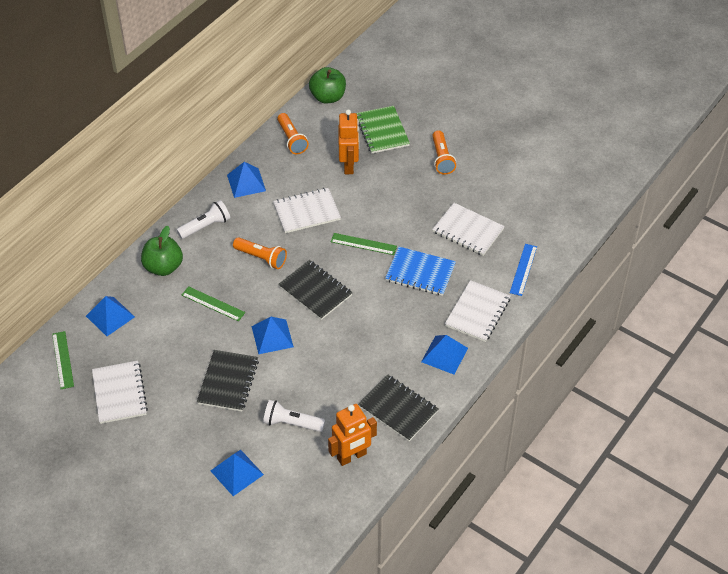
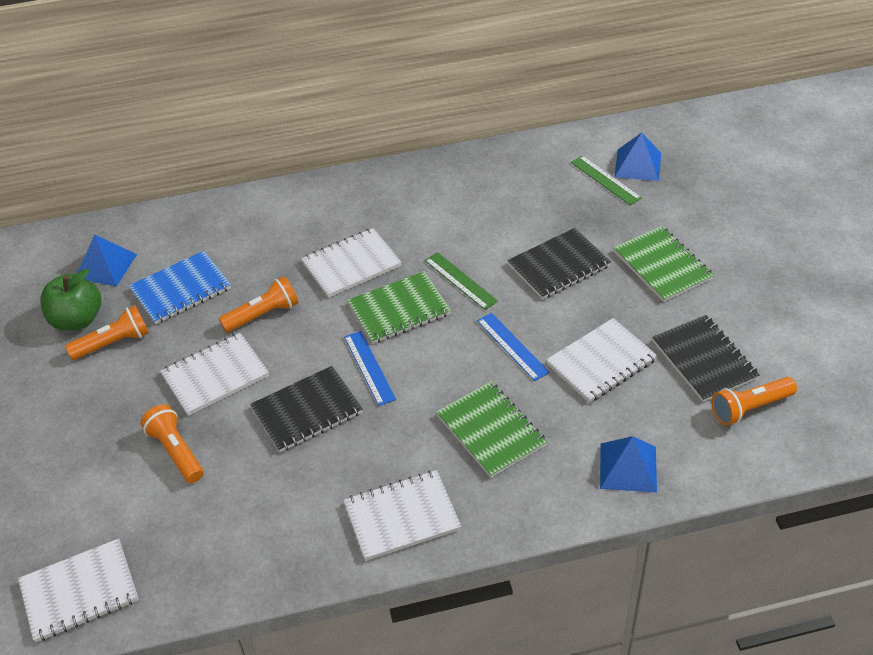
blue pyramid: 5 -> 3
blue ruler: 1 -> 2
green apple: 2 -> 1
green notebook: 1 -> 3
green ruler: 3 -> 2
orange flashlight: 3 -> 4
orange robot: 2 -> 0
white flashlight: 2 -> 0
white notebook: 4 -> 5

